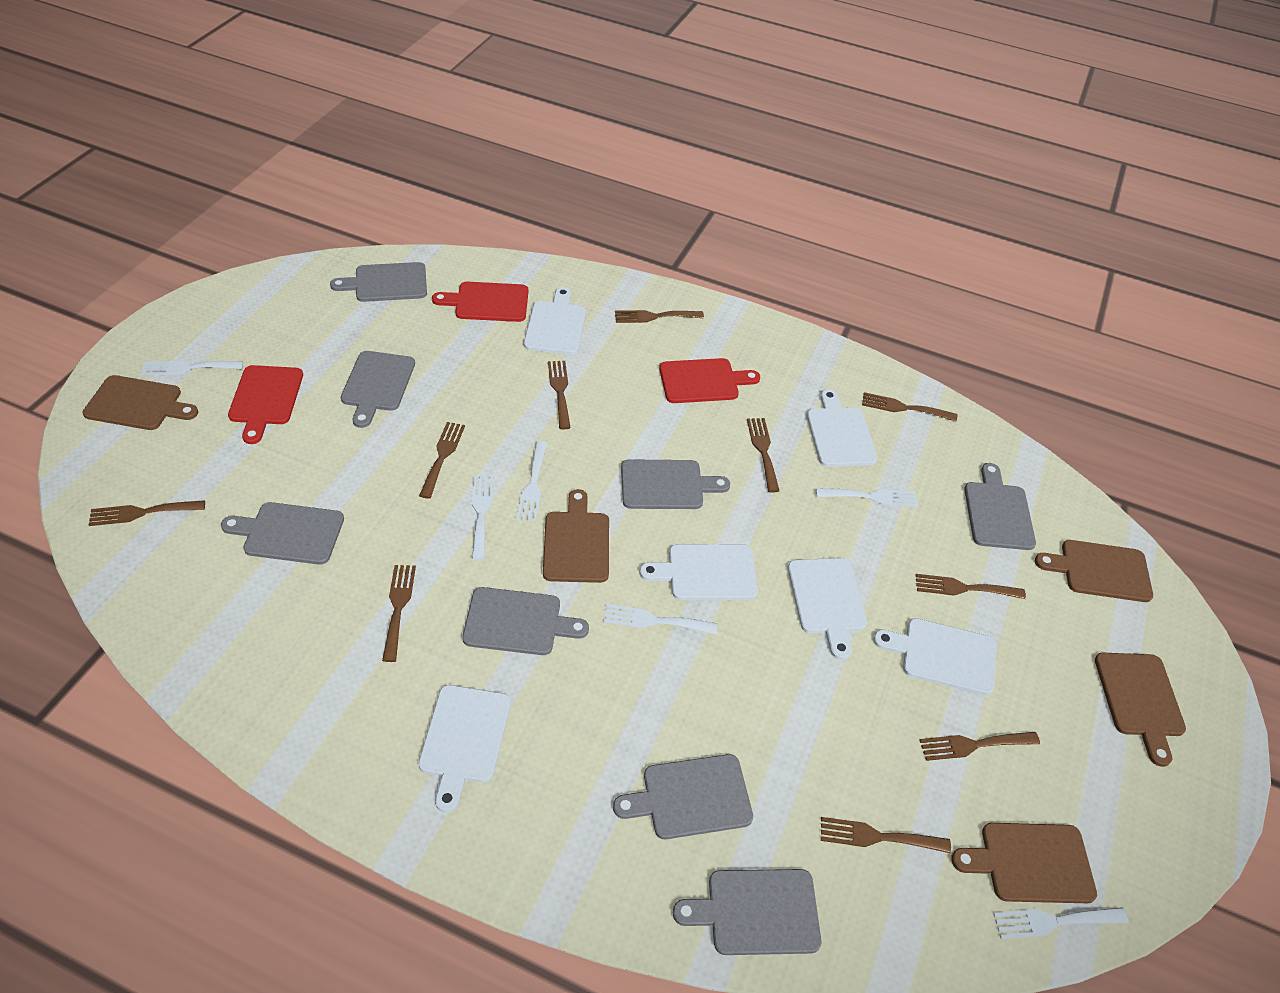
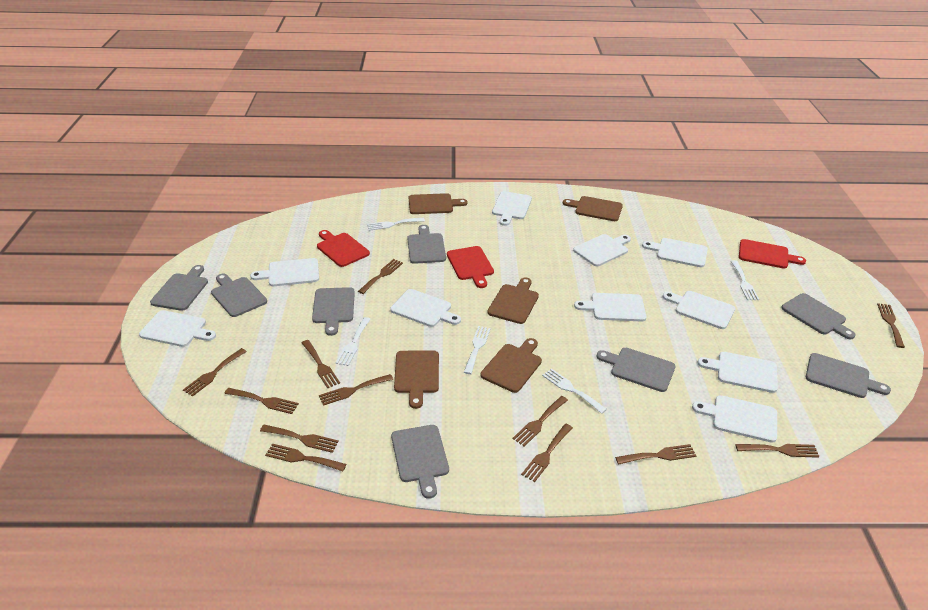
brown fork: 10 -> 12
white cutting board: 6 -> 10
white fork: 6 -> 5

